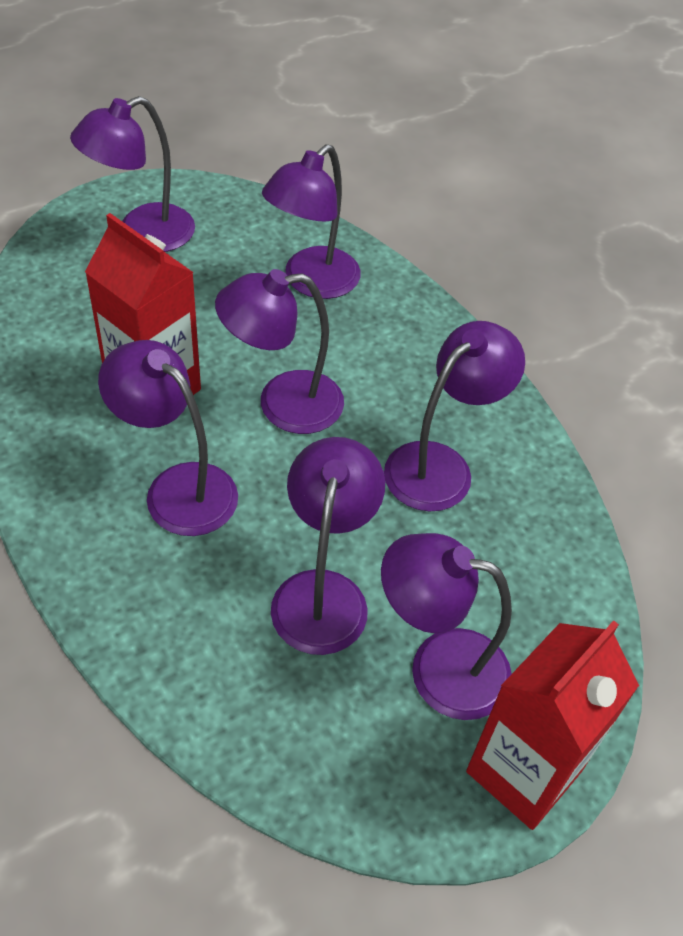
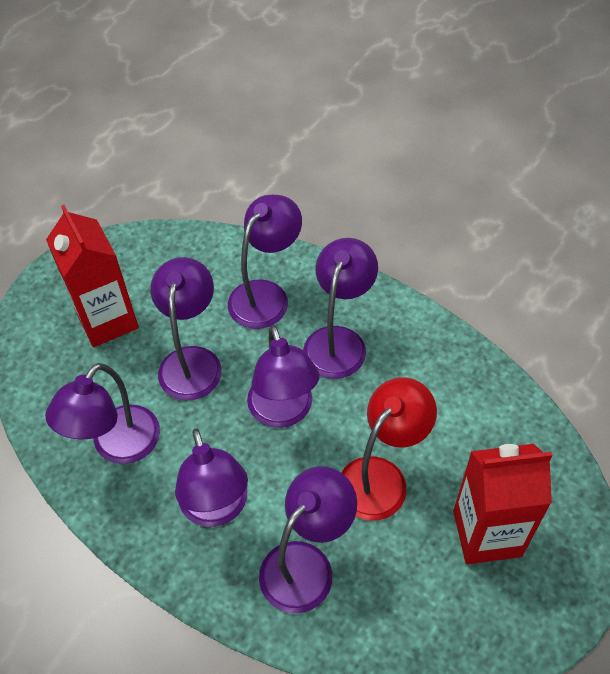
red lamp: 0 -> 1

